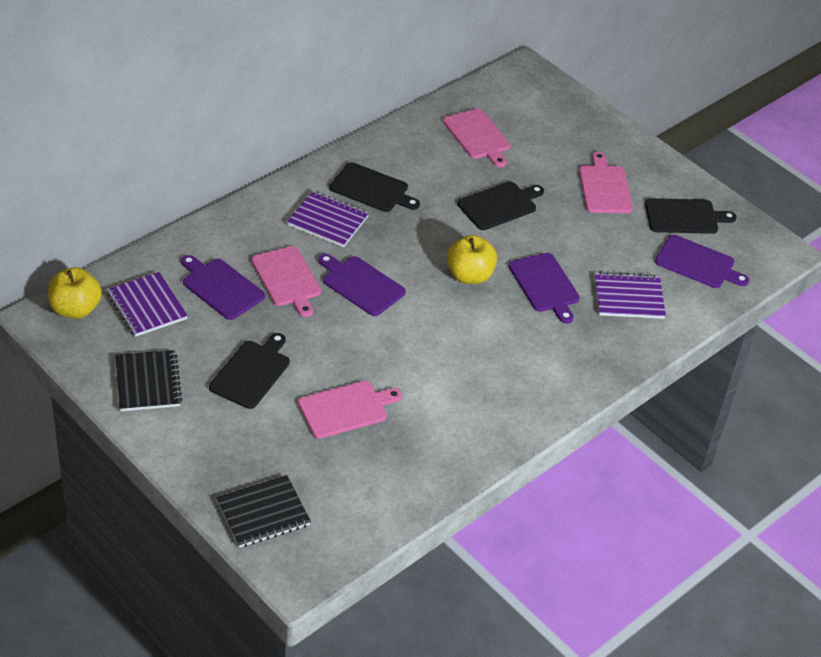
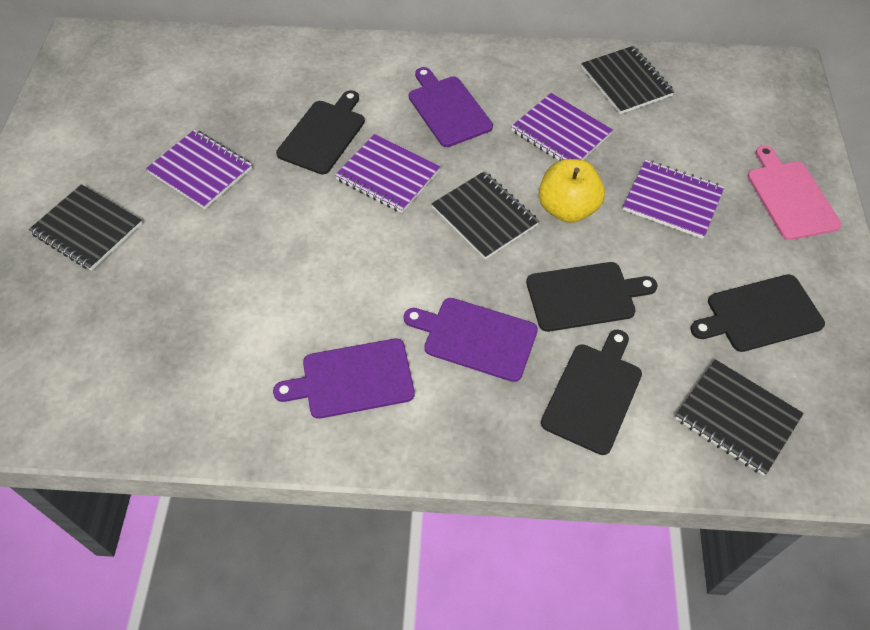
black notebook: 2 -> 4
pink cutting board: 4 -> 1
purple cutting board: 4 -> 3
purple notebook: 3 -> 4
yellow apple: 2 -> 1

